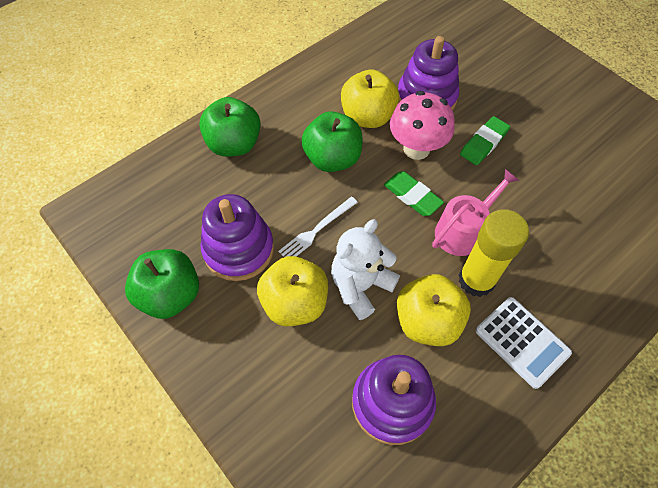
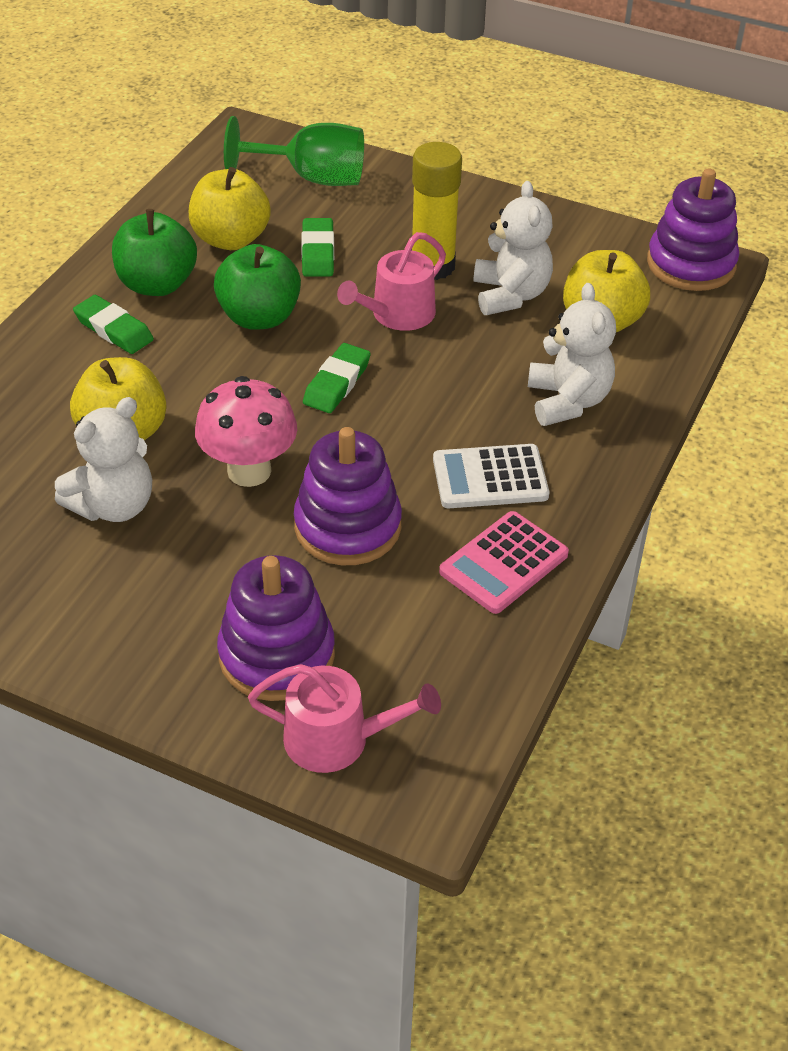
green apple: 3 -> 2
green eraser: 2 -> 3
green goblet: 0 -> 1
pink calculator: 0 -> 1
pink watering can: 1 -> 2
white fork: 1 -> 0
white teddy bear: 1 -> 3

